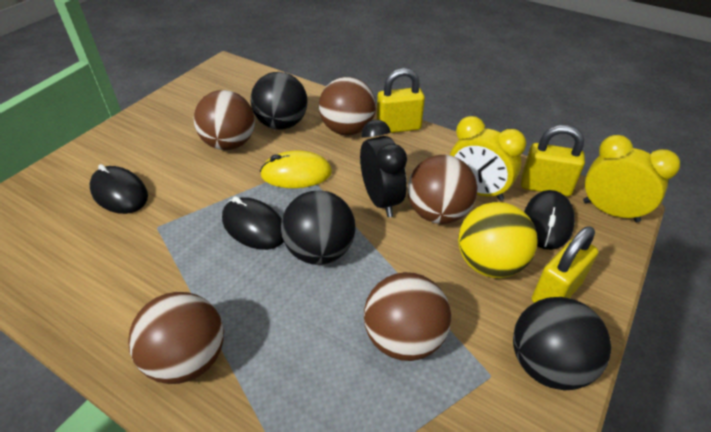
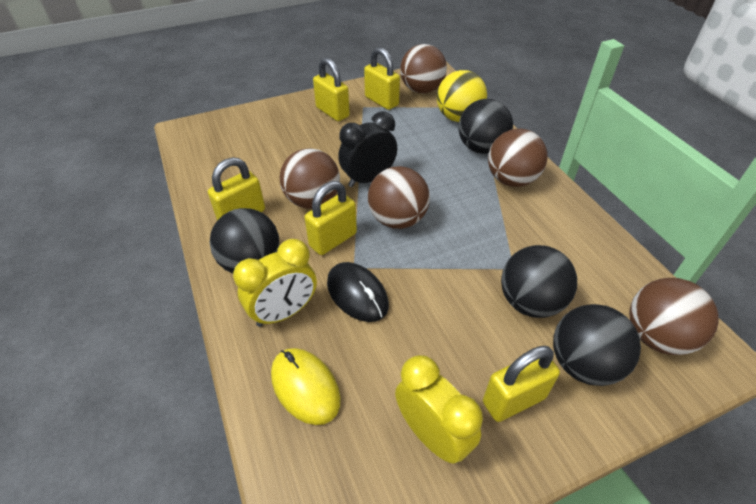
black ball: 3 -> 4
black mouse: 3 -> 1
yellow padlock: 3 -> 5

